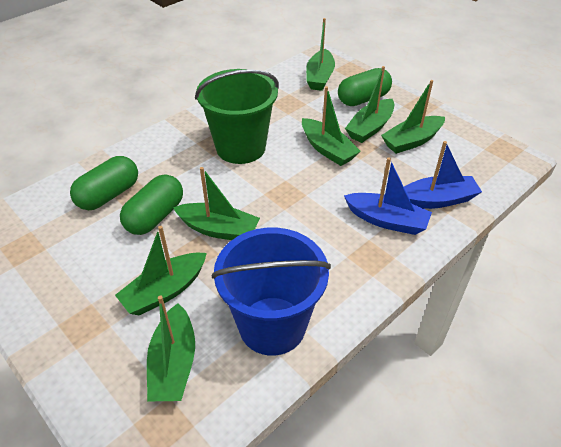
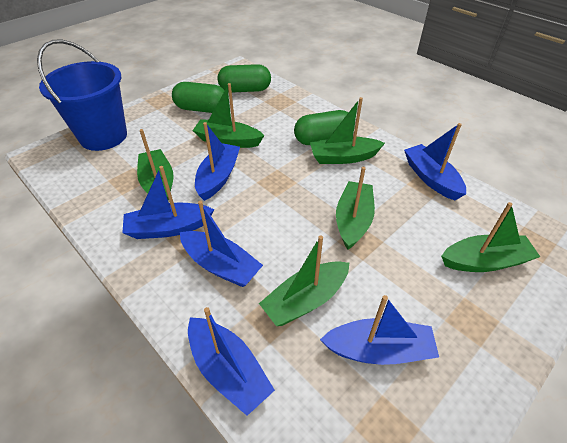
blue boat: 2 -> 6
green boat: 7 -> 6
green bucket: 1 -> 0

